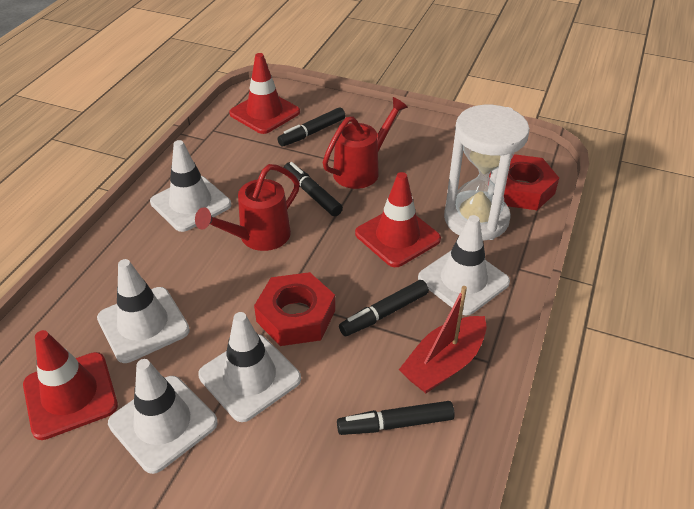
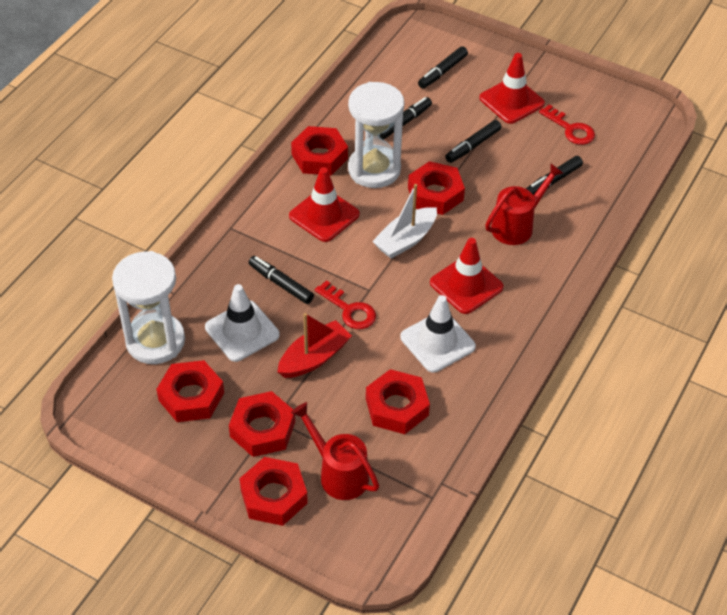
black marker: 4 -> 5
red key: 0 -> 2
red nut: 2 -> 6
white boat: 0 -> 1
white hourglass: 1 -> 2
white traffic cone: 5 -> 2

